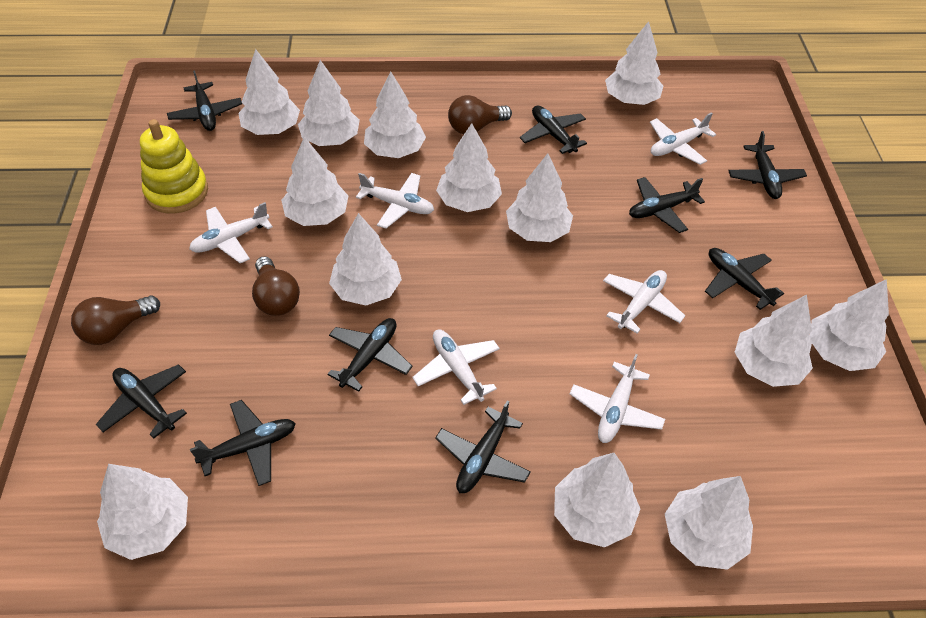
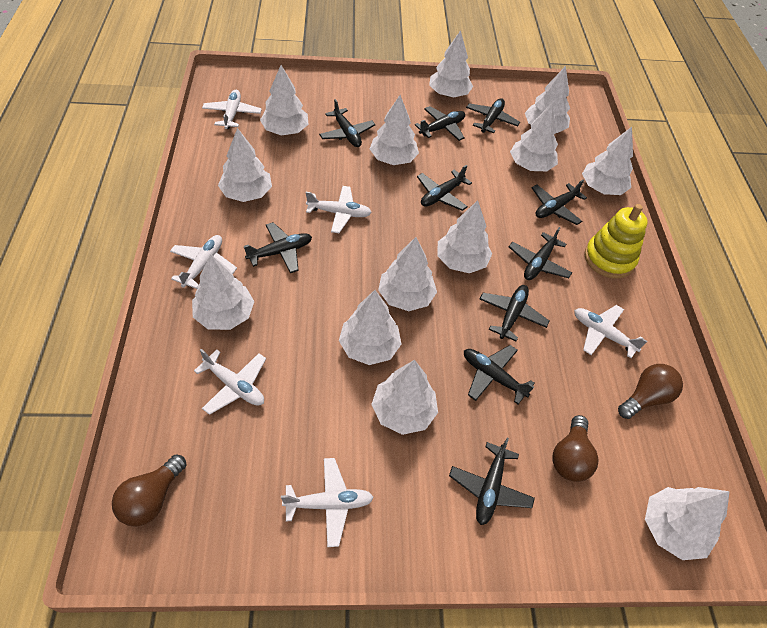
black plane: 9 -> 10

